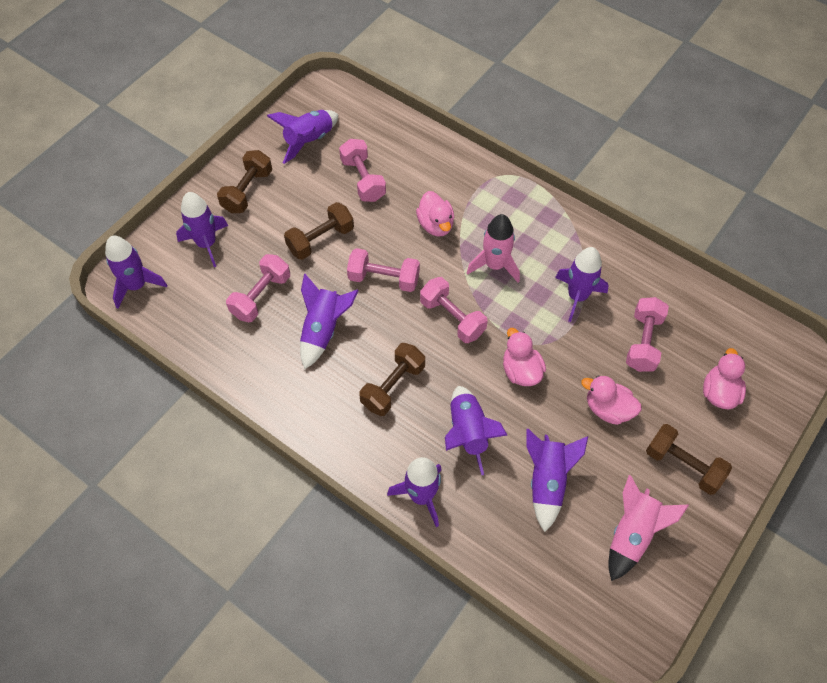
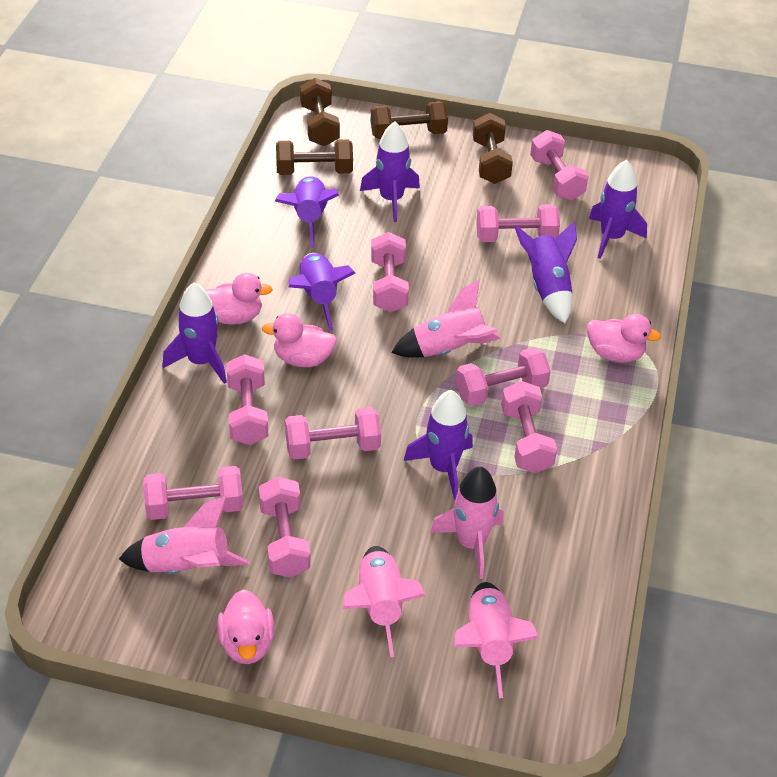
pink dumbbell: 5 -> 9
pink rocket: 2 -> 5
purple rocket: 8 -> 7

